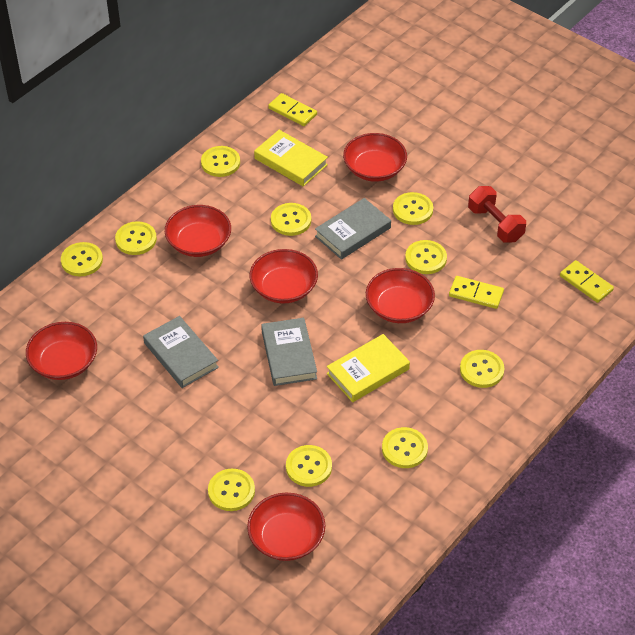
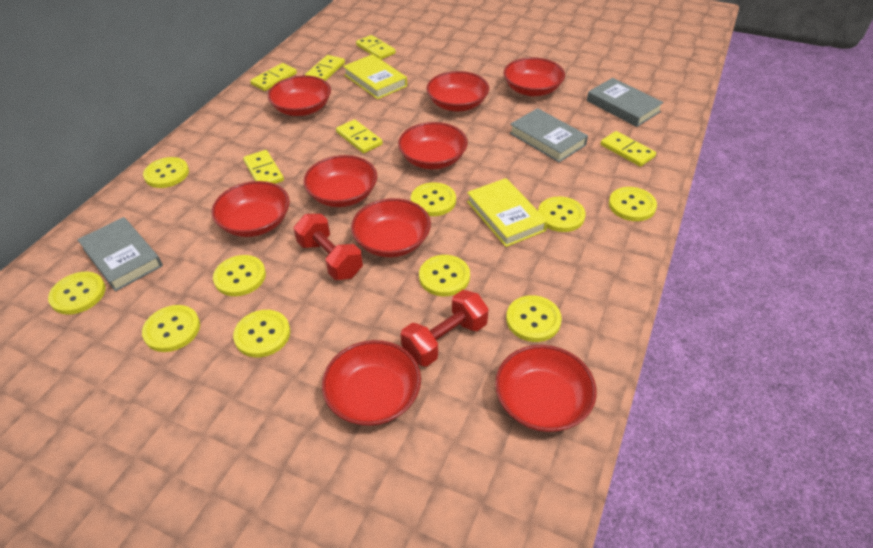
red bowl: 6 -> 9
red dumbbell: 1 -> 2
yellow domino: 3 -> 6

